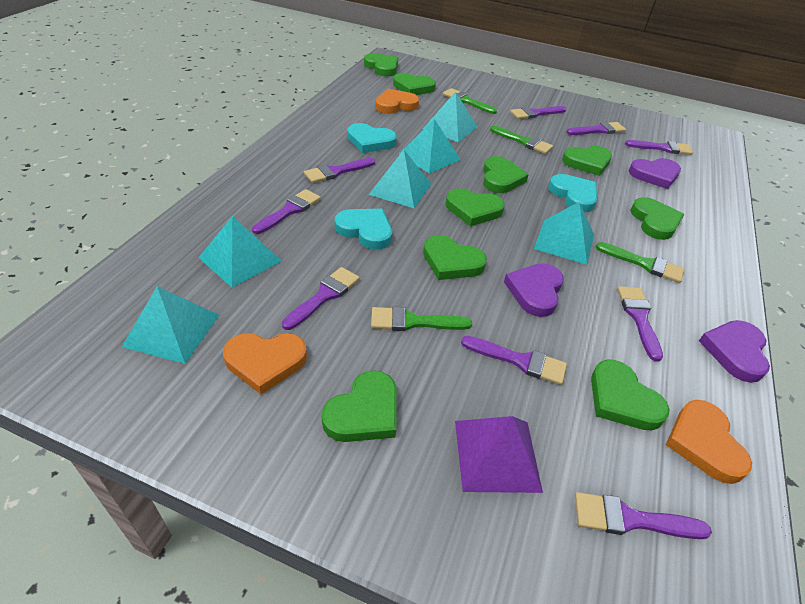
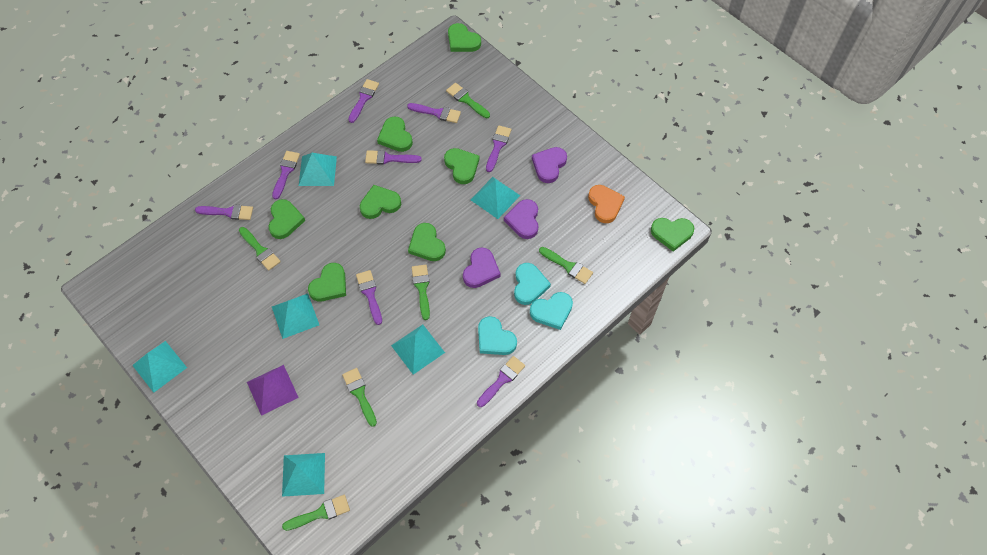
green brush: 4 -> 6
green heart: 9 -> 8
orange heart: 3 -> 1
purple brush: 9 -> 8

